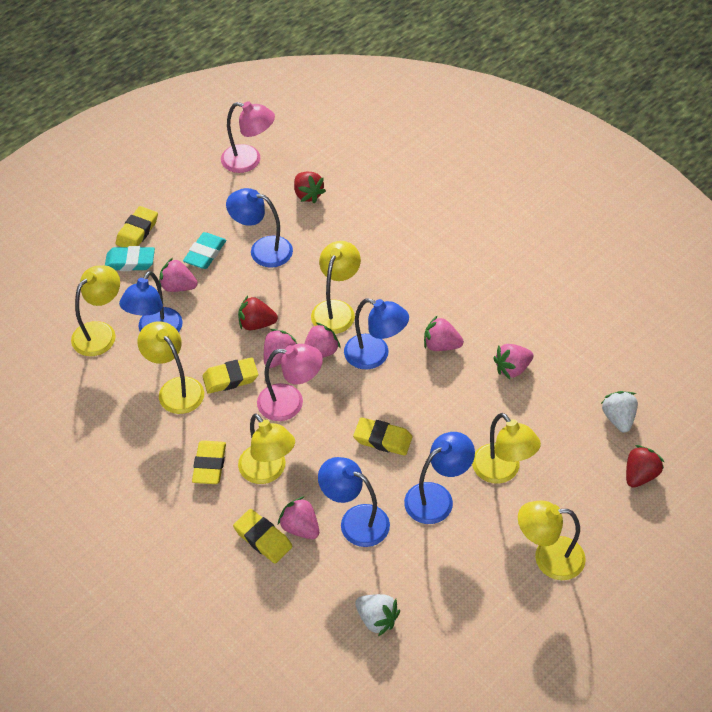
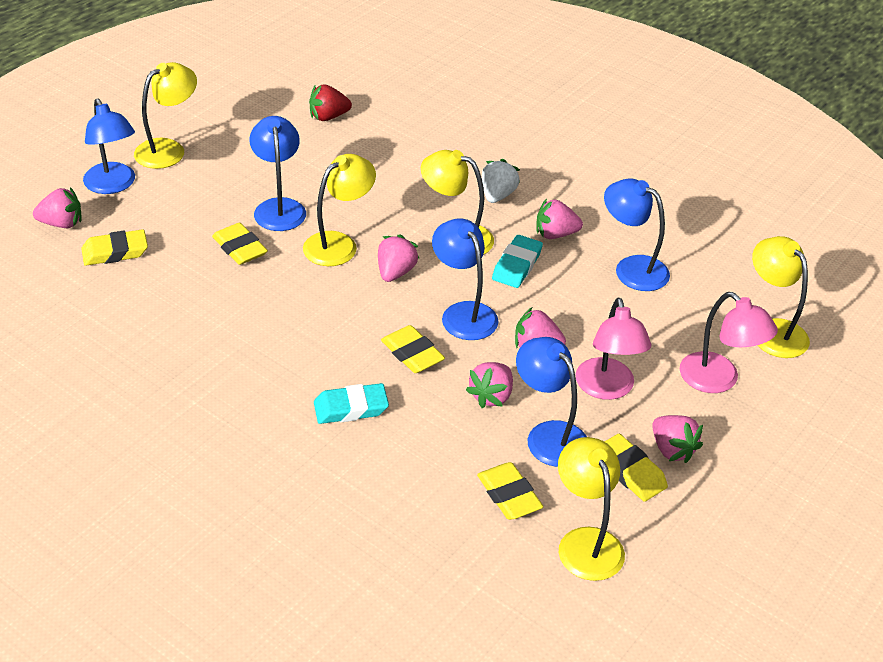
red strawberry: 3 -> 1
white strawberry: 2 -> 1
yellow lamp: 6 -> 5

